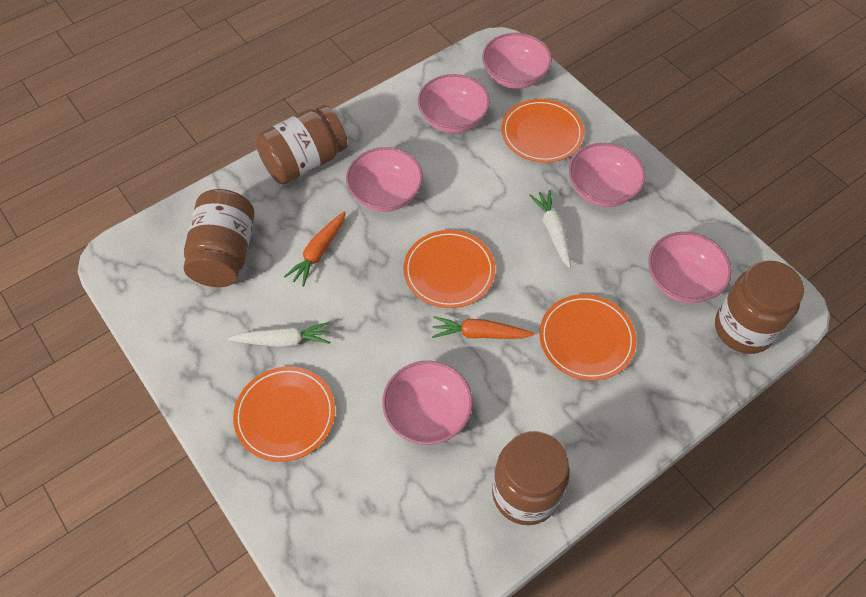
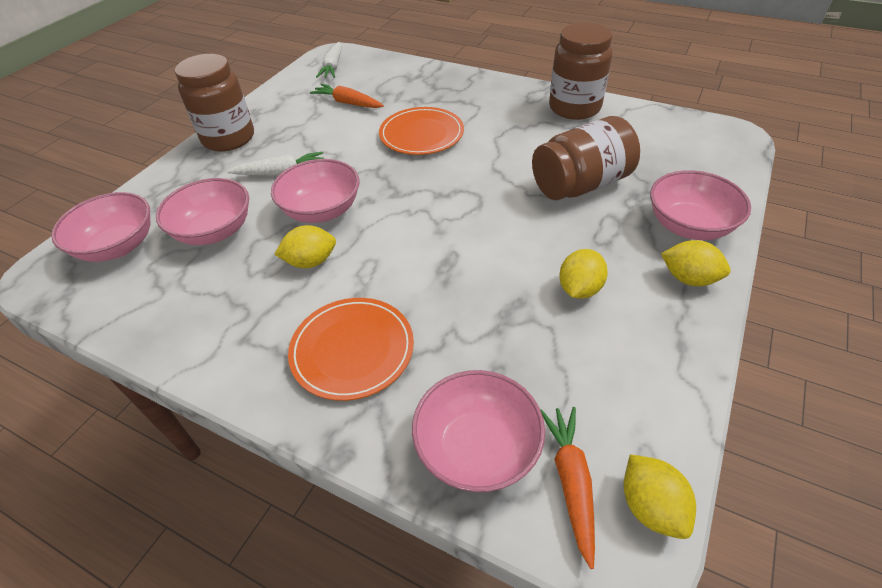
brown jar: 4 -> 3
orange plate: 4 -> 2
pink bowl: 6 -> 5
yellow lemon: 0 -> 4

